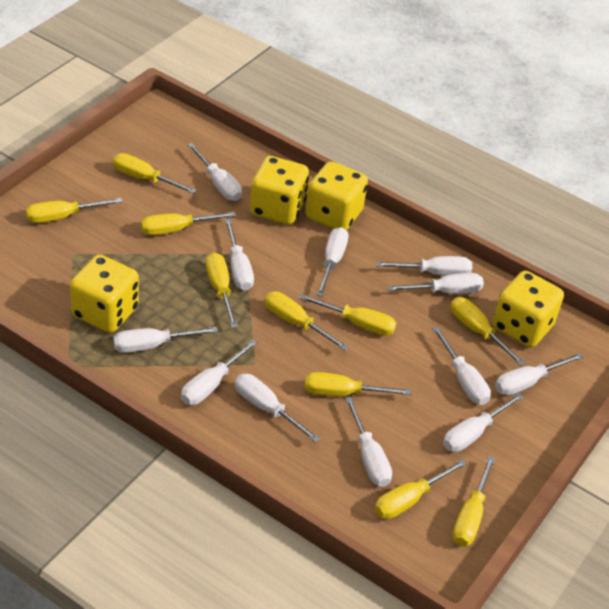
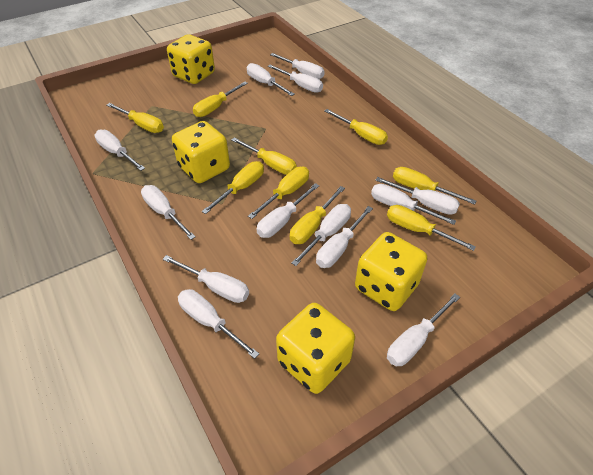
white screwdriver: 12 -> 13
yellow screwdriver: 10 -> 9

